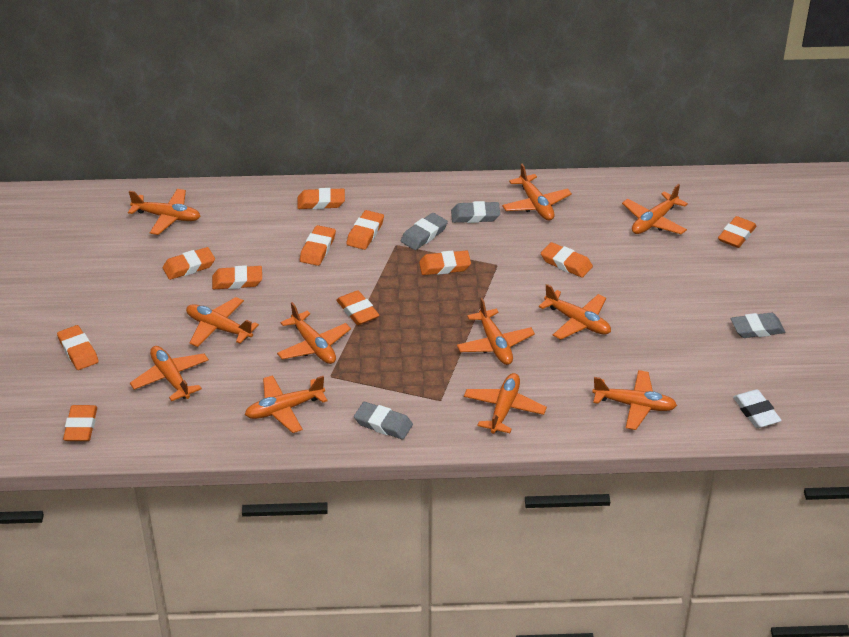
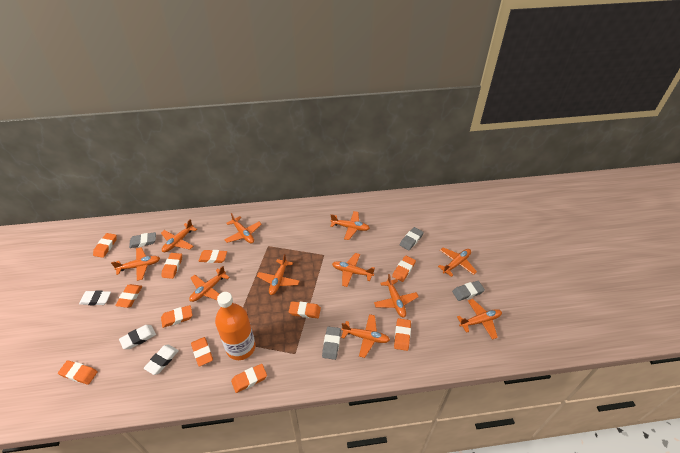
orange bottle: 0 -> 1
white eraser: 1 -> 3

